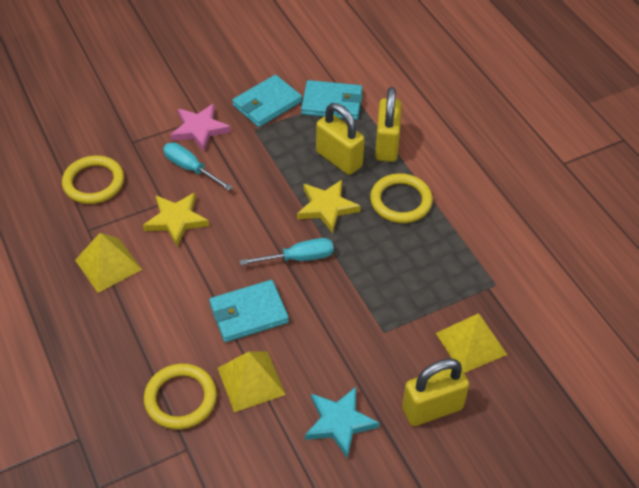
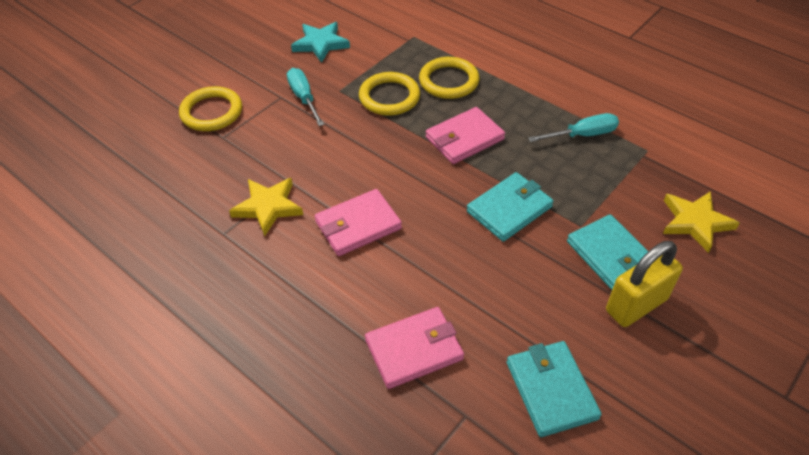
pink star: 1 -> 0
pink wallet: 0 -> 3
yellow padlock: 3 -> 1
yellow pyramid: 3 -> 0

